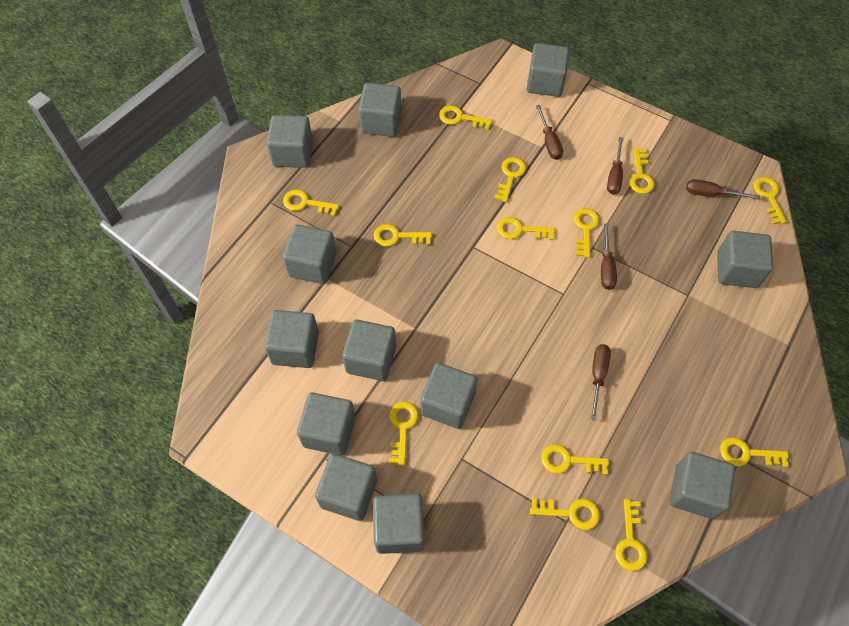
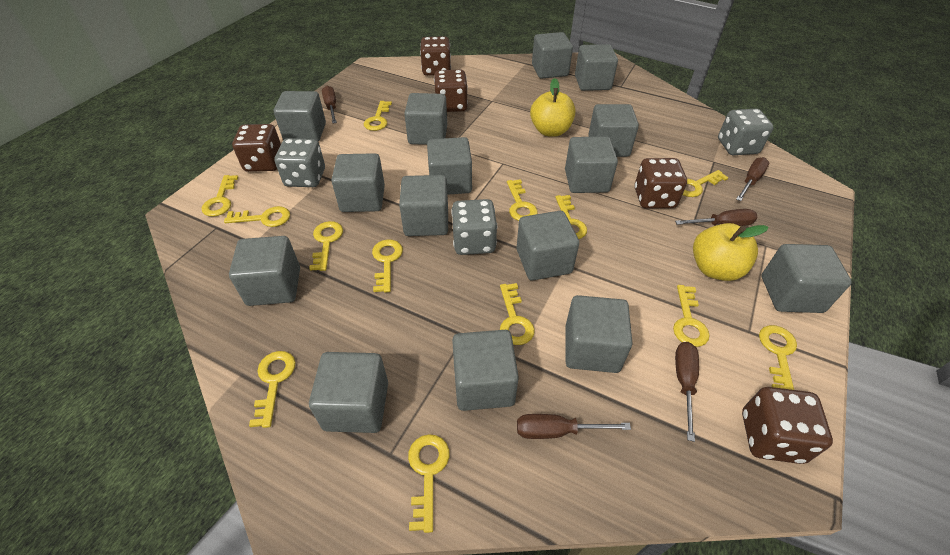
brown dice: 0 -> 5
grey cube: 12 -> 15
grey dice: 0 -> 3
yellow apple: 0 -> 2

